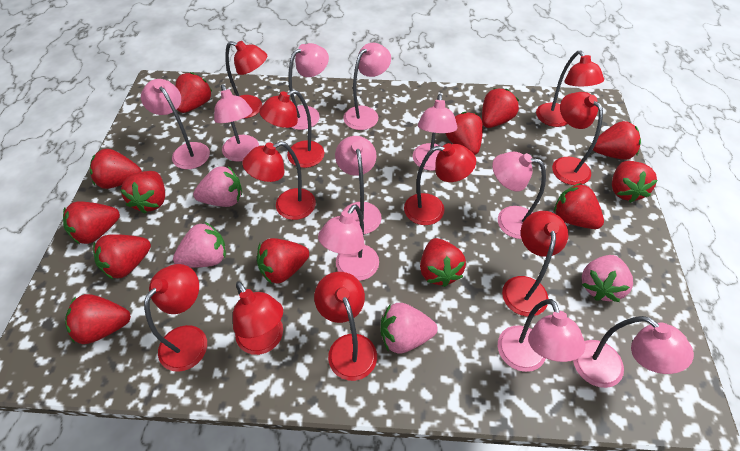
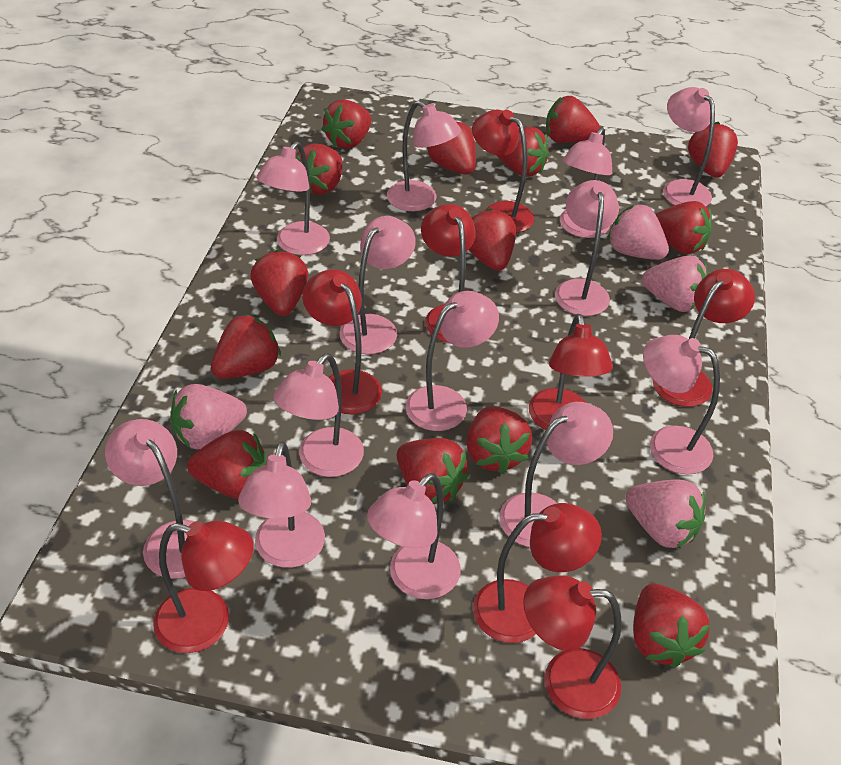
pink lamp: 10 -> 13
red lamp: 10 -> 8
red strawberry: 13 -> 14

